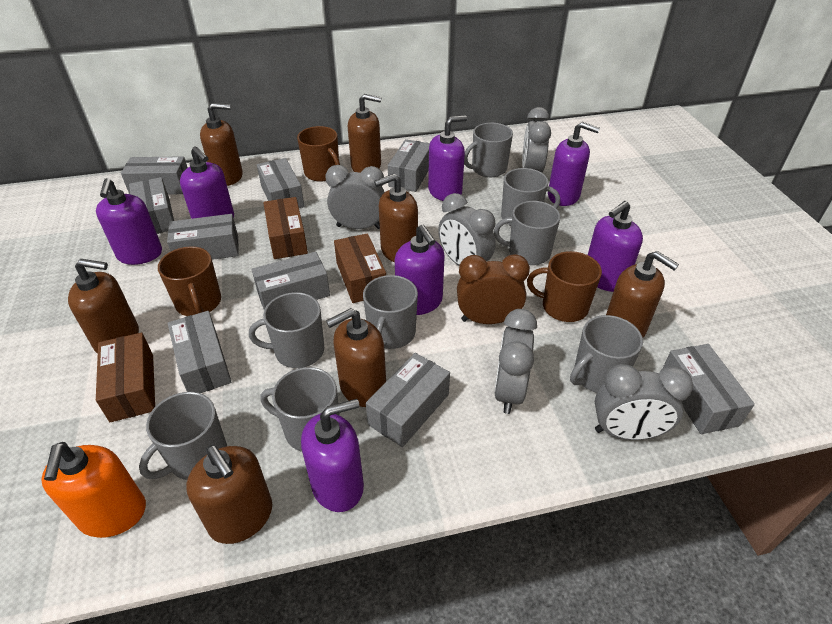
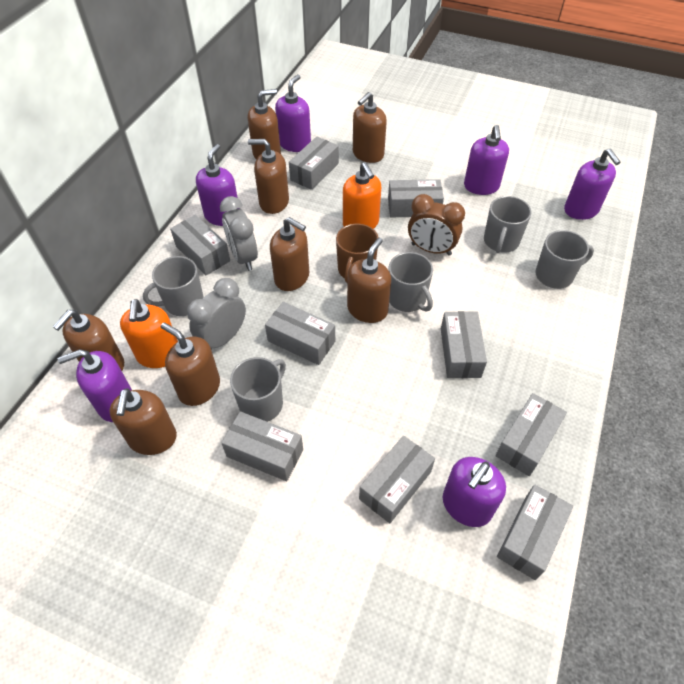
brown box: 3 -> 0
brown mug: 3 -> 1
brown soap dispenser: 7 -> 8
grey clock: 5 -> 2
grey mug: 8 -> 5
orange soap dispenser: 1 -> 2
purple soap dispenser: 7 -> 6

